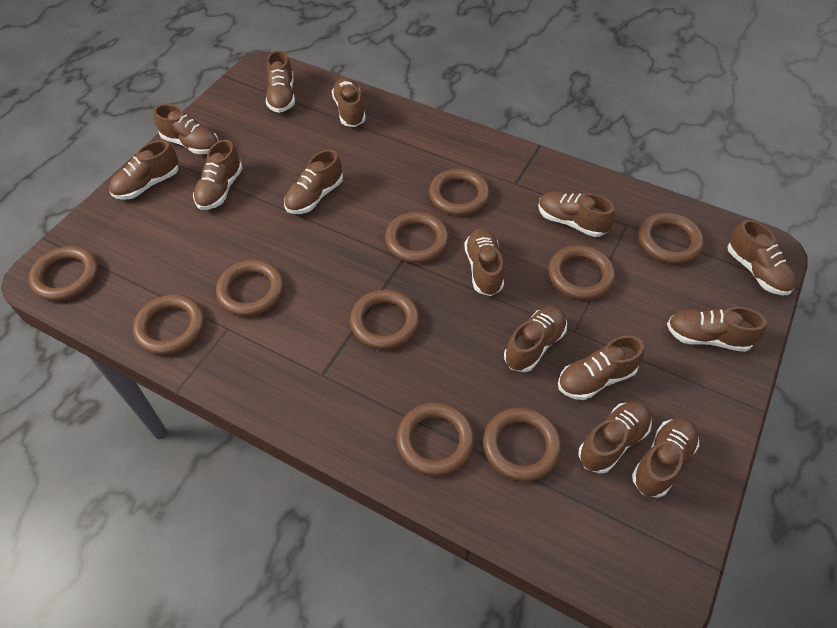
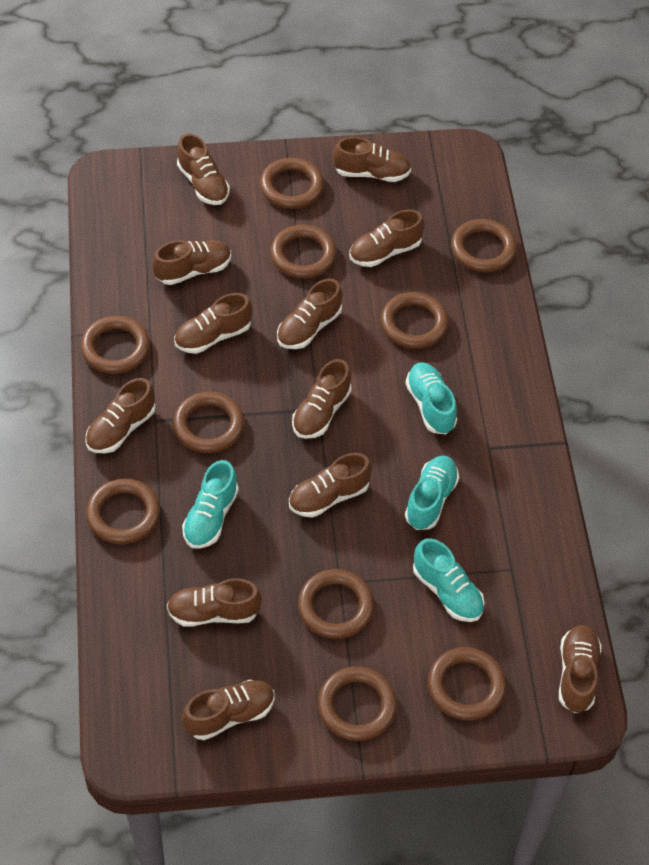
brown shoe: 14 -> 12
turquoise shoe: 0 -> 4

